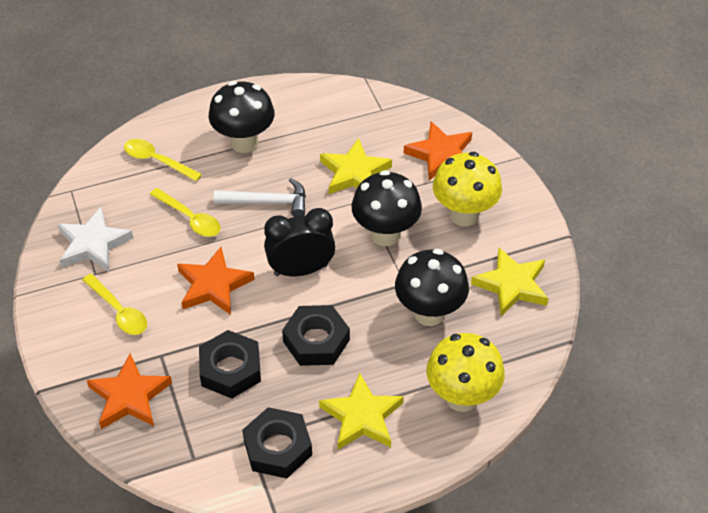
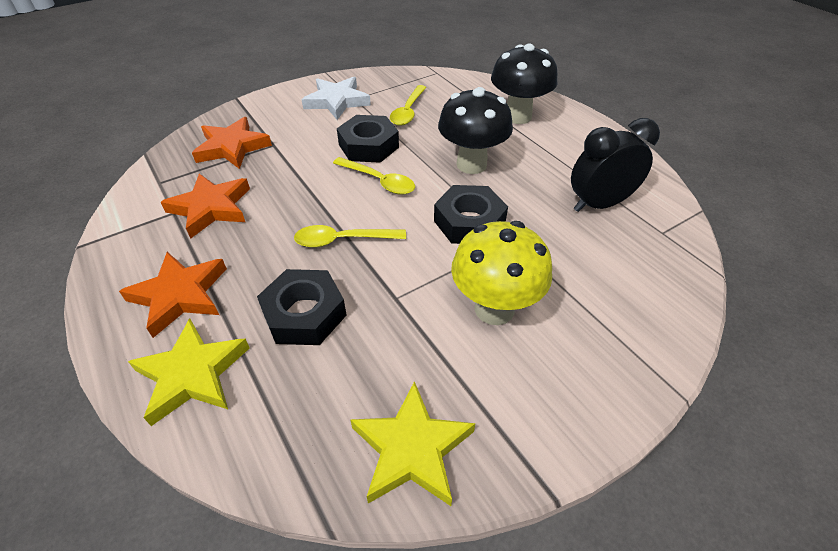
black mushroom: 3 -> 2
white hammer: 1 -> 0
yellow mushroom: 2 -> 1
yellow star: 3 -> 2

